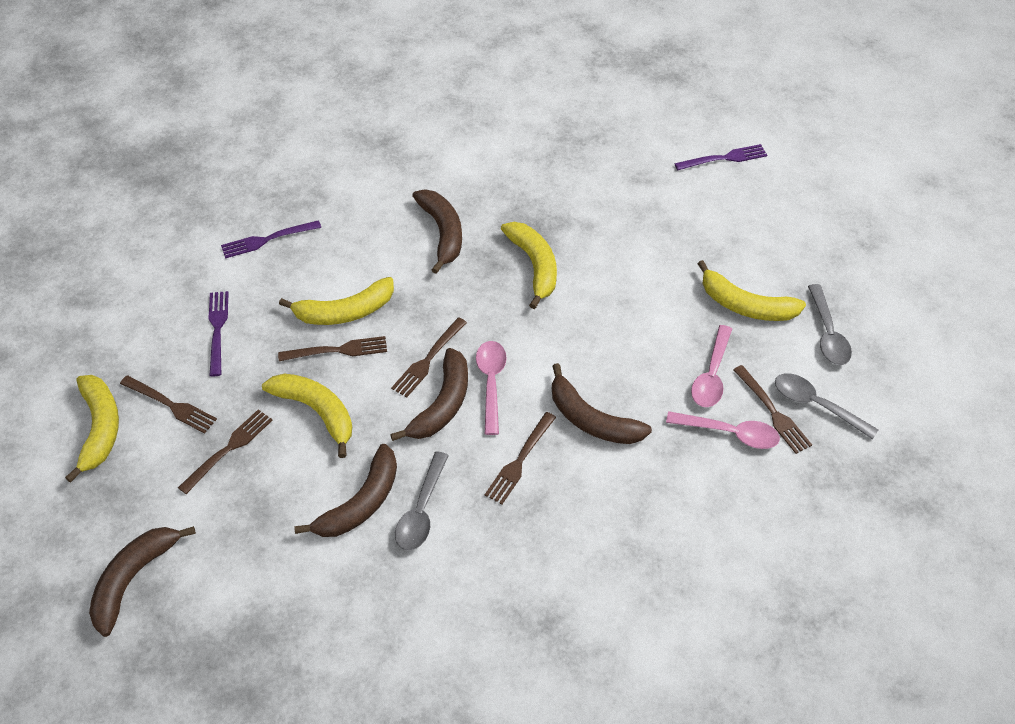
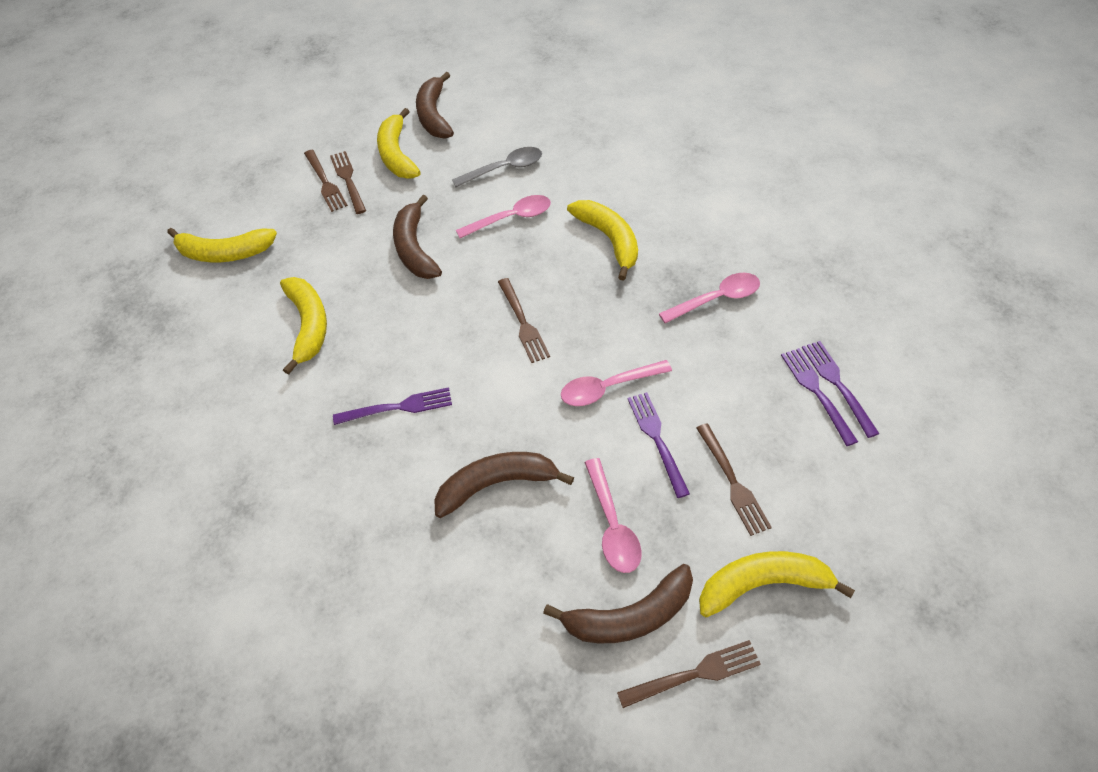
brown banana: 5 -> 4
brown fork: 6 -> 5
grey spoon: 3 -> 1
pink spoon: 3 -> 4
purple fork: 3 -> 4

